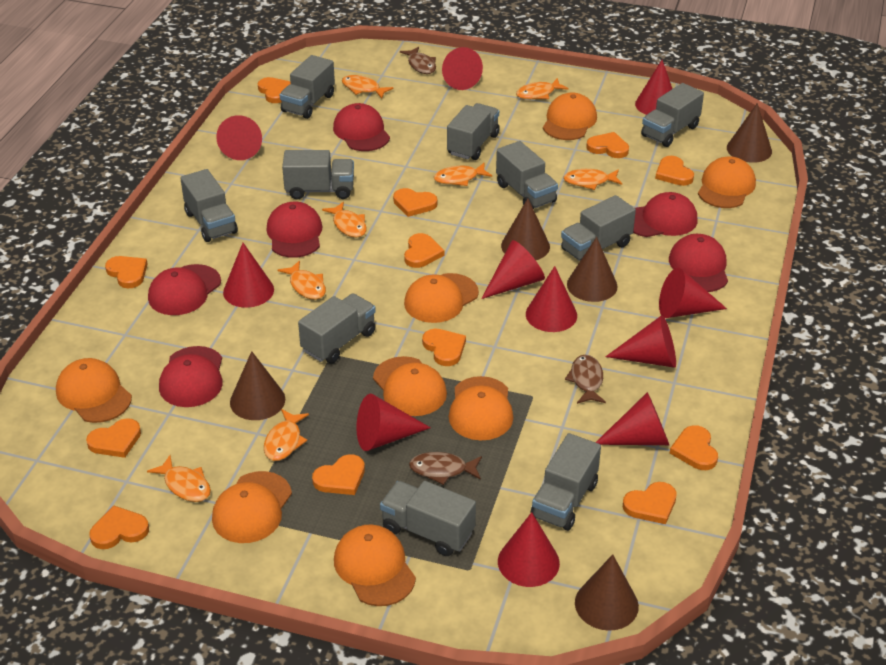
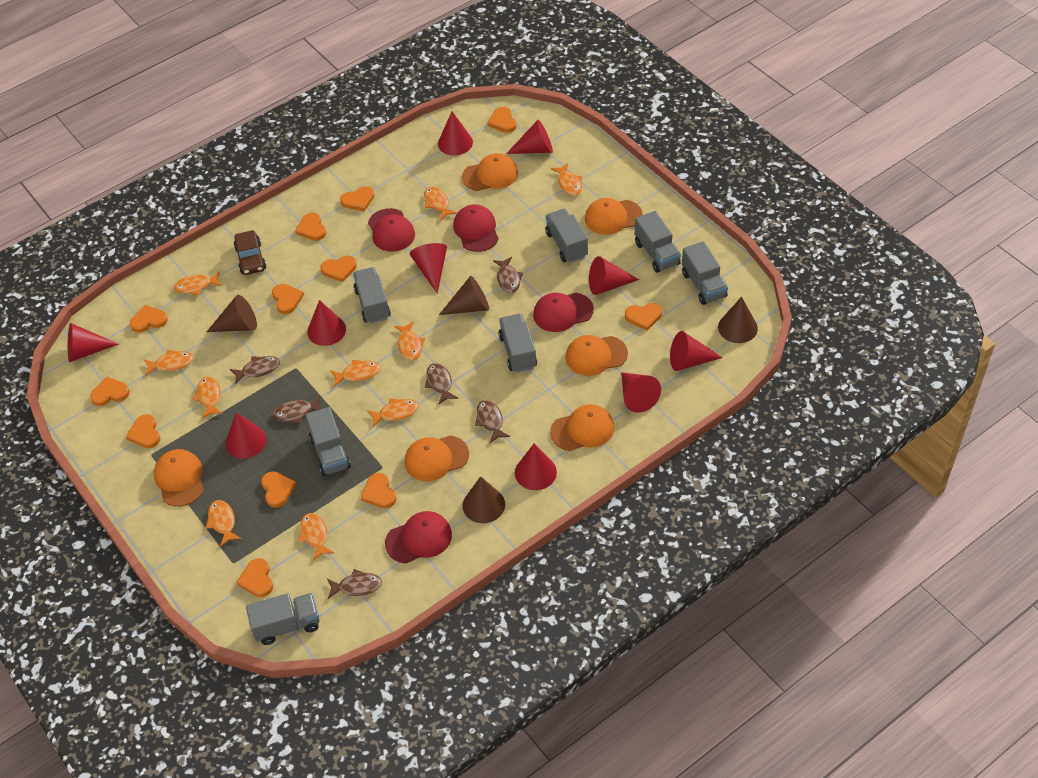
brown car: 0 -> 1
brown cone: 5 -> 4
brown fish: 3 -> 6
grey truck: 10 -> 7
orange cap: 8 -> 6
orange fish: 8 -> 10
red cap: 6 -> 4
red cone: 11 -> 10

